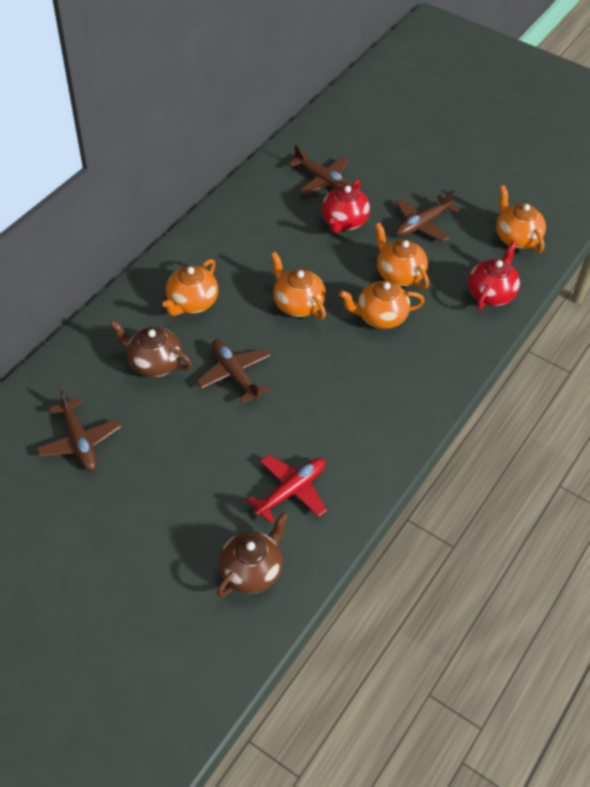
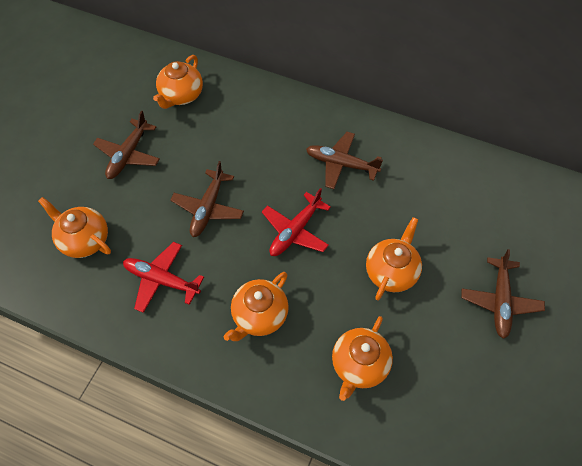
brown teapot: 2 -> 0
red plane: 1 -> 2
red teapot: 2 -> 0

